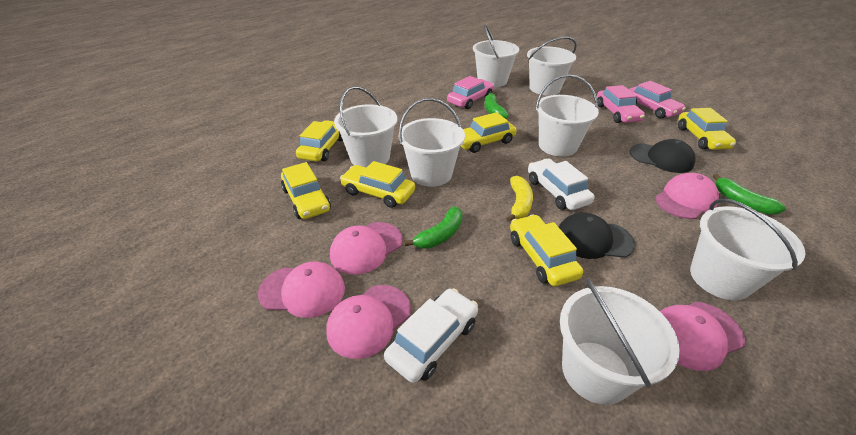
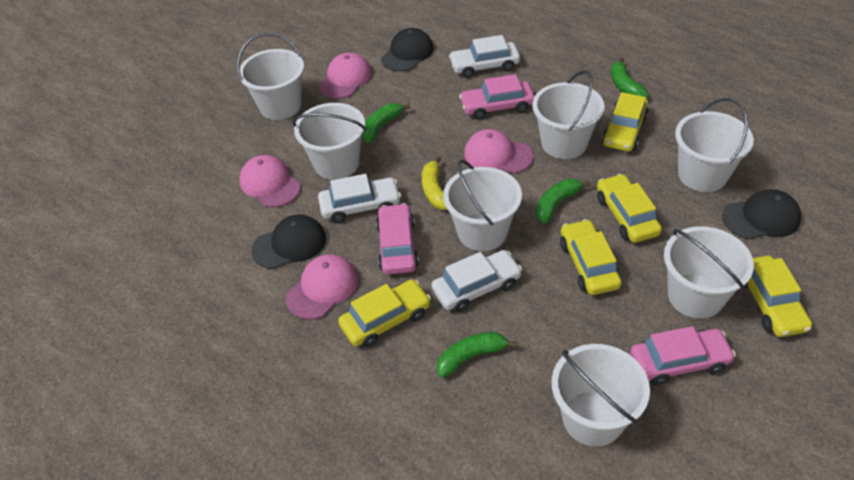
black cap: 2 -> 3
green banana: 3 -> 4
pink cap: 5 -> 4
white car: 2 -> 3
yellow car: 6 -> 5

